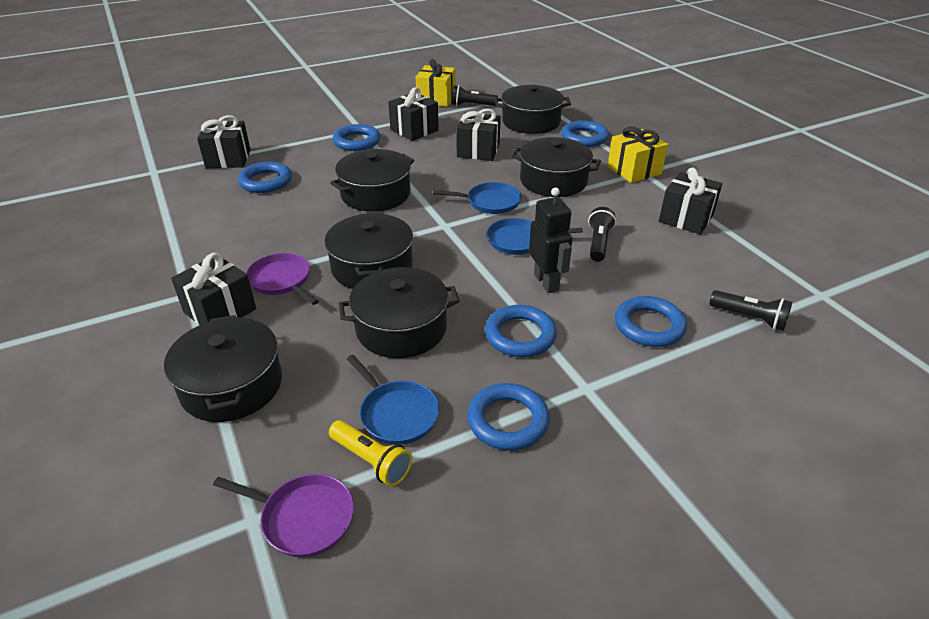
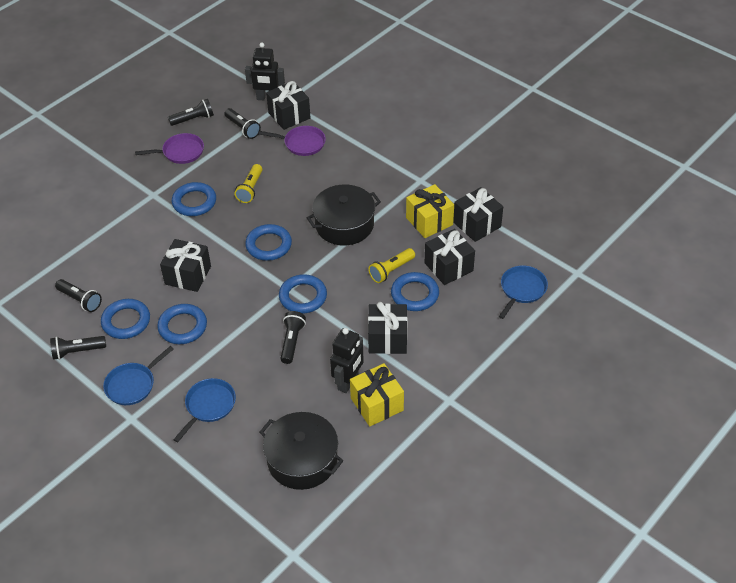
black flashlight: 3 -> 5
black pot: 6 -> 2
black robot: 1 -> 2
yellow flashlight: 1 -> 2

